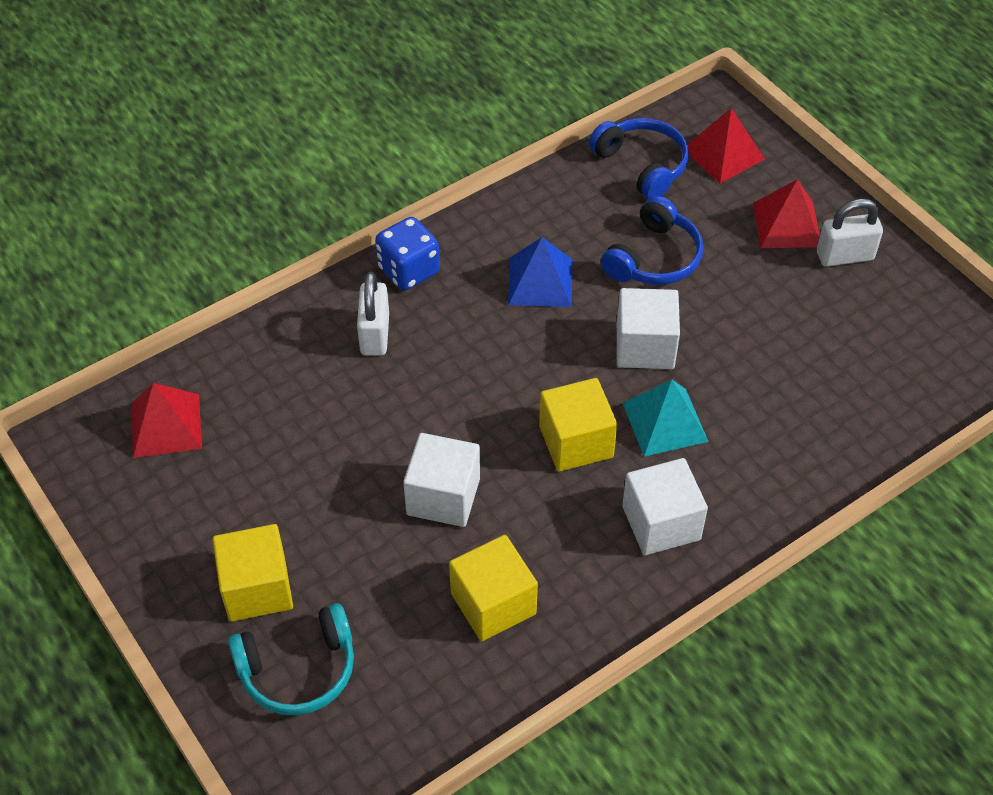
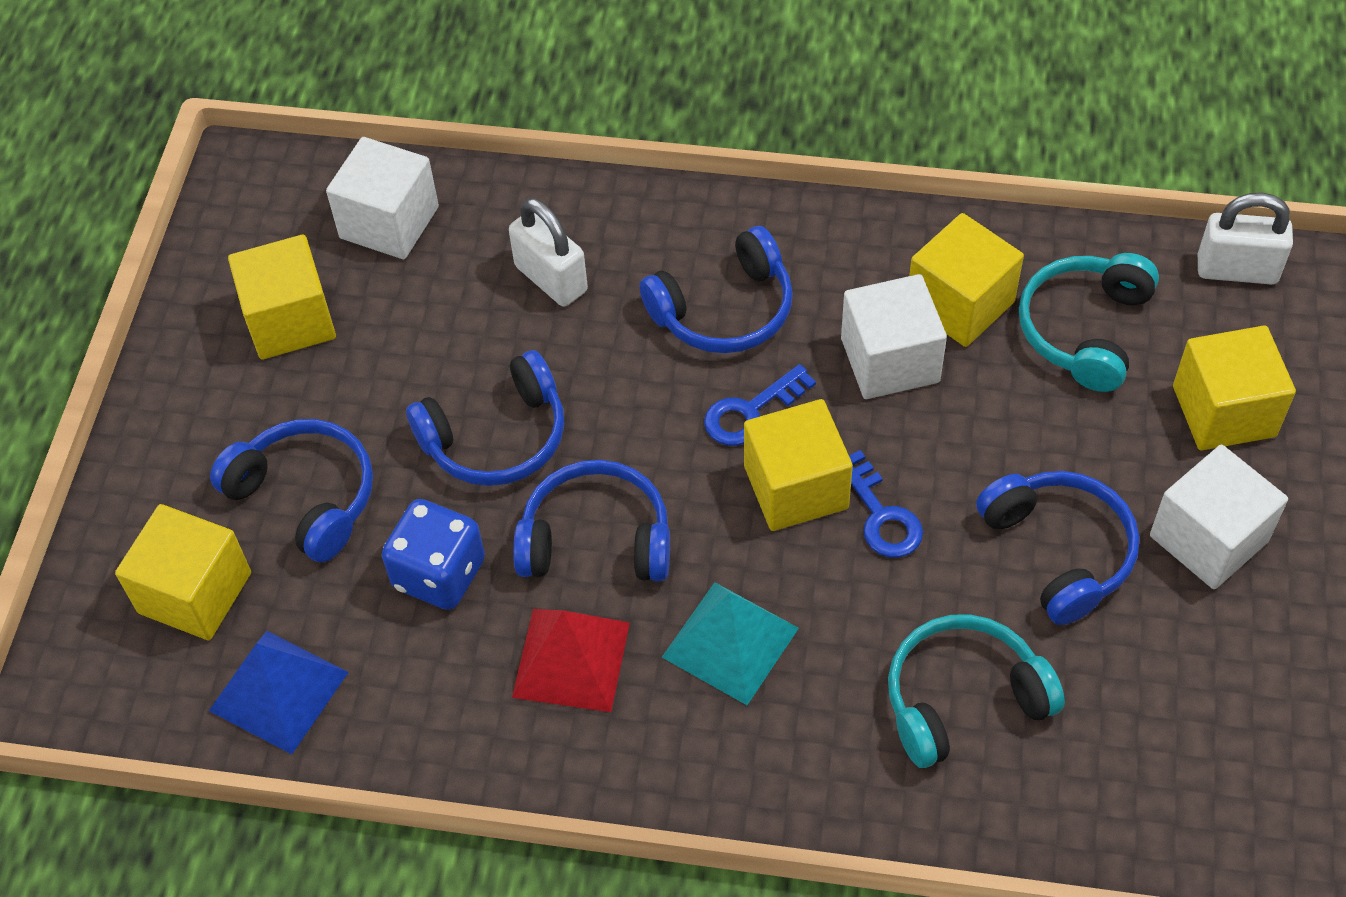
blue headphones: 2 -> 5
blue key: 0 -> 2
red pyramid: 3 -> 1
turquoise headphones: 1 -> 2
yellow cube: 3 -> 5

